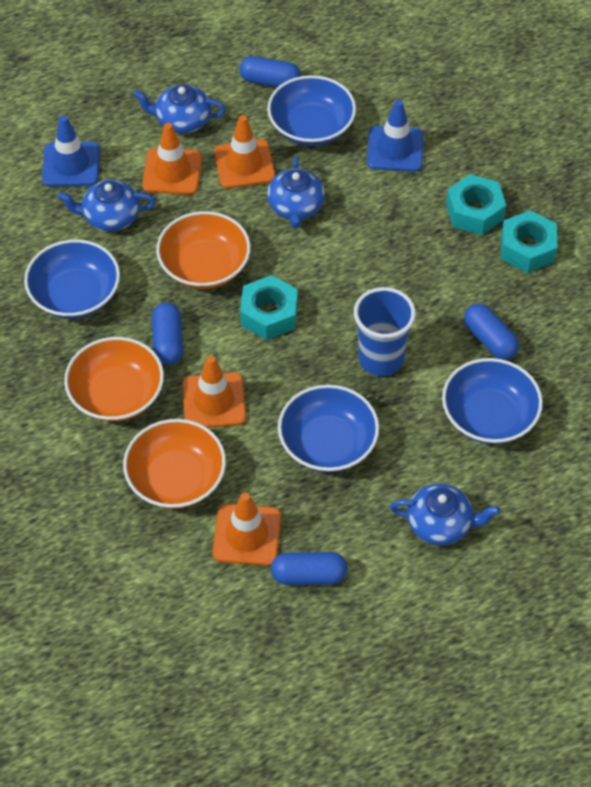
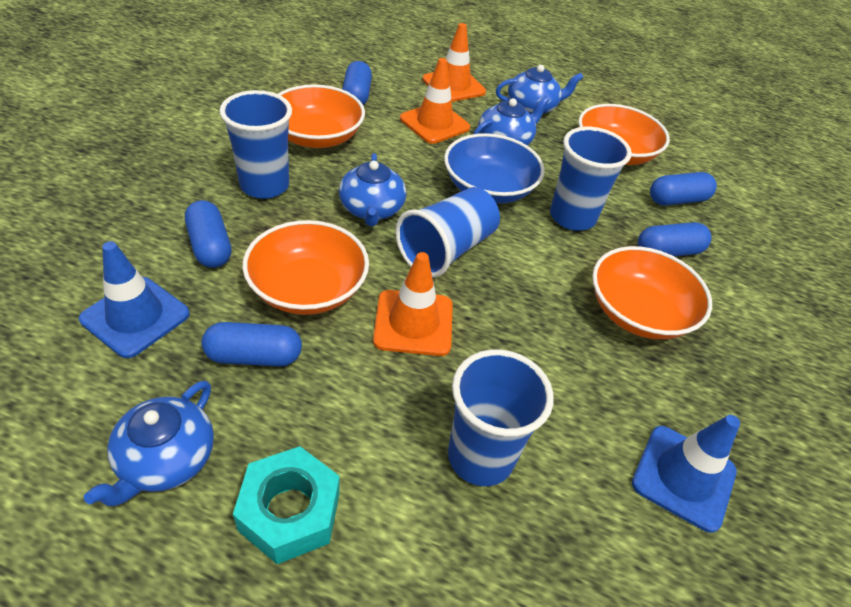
blue bowl: 4 -> 1
blue capsule: 4 -> 5
blue cup: 1 -> 4
orange bowl: 3 -> 4
orange traffic cone: 4 -> 3
turquoise nut: 3 -> 1

